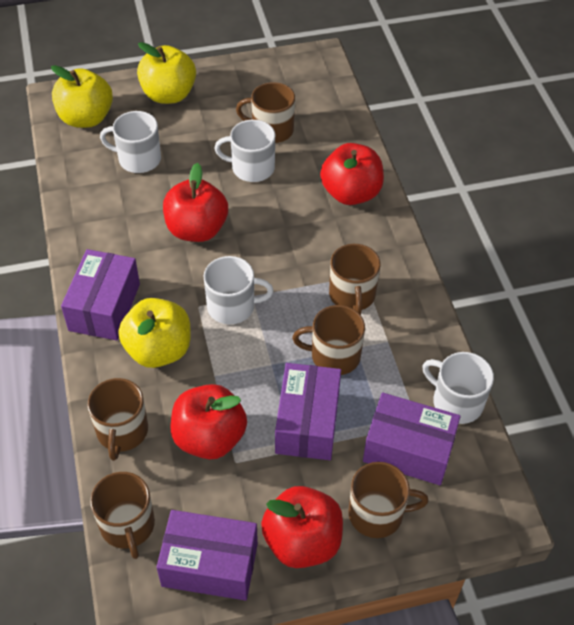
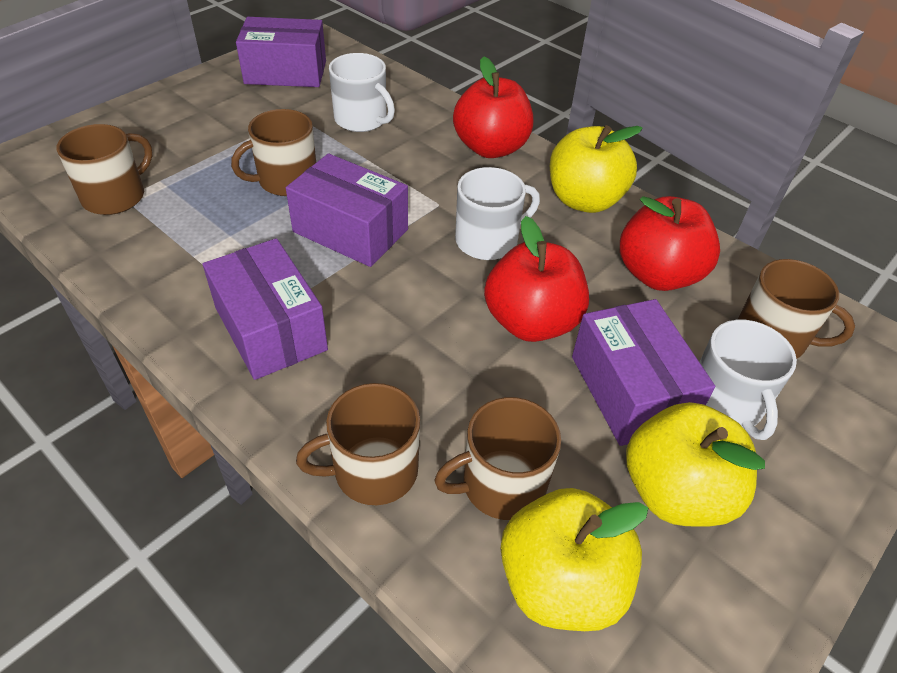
brown mug: 6 -> 5
red apple: 4 -> 3
white mug: 4 -> 3

